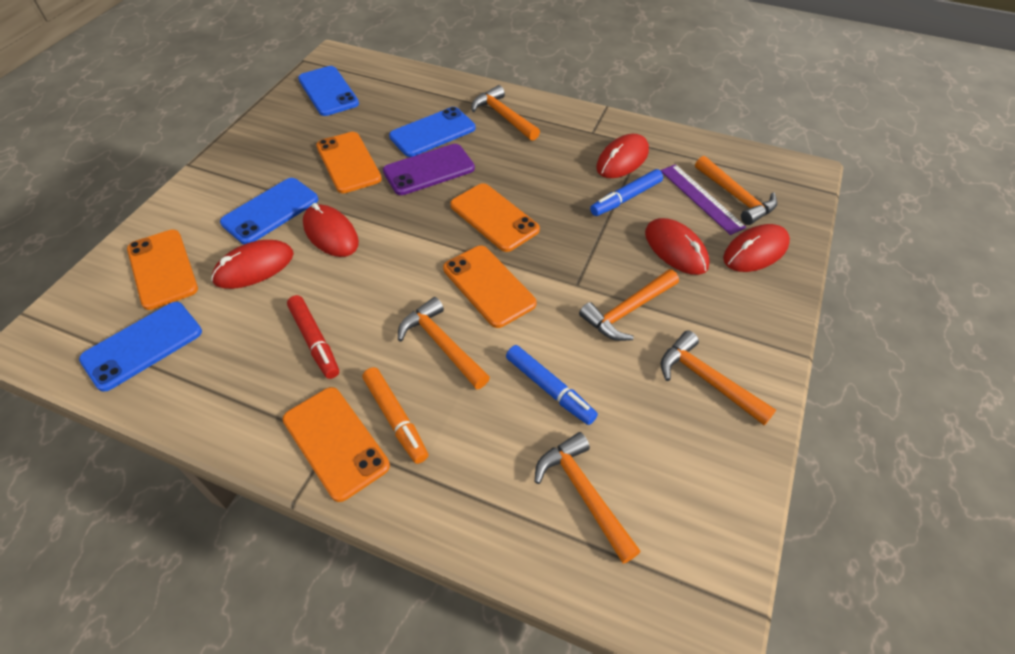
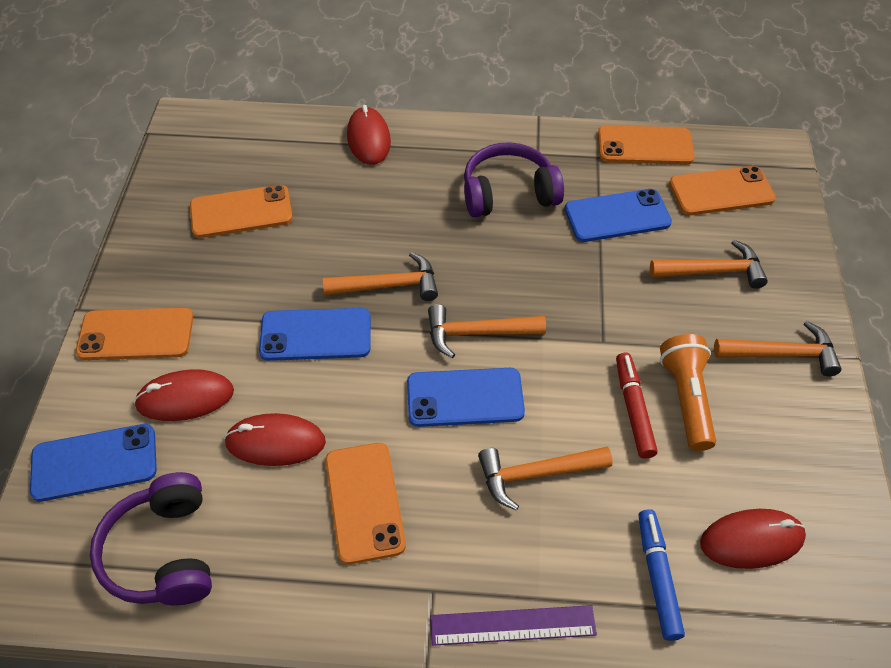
blue marker: 2 -> 1
orange flashlight: 0 -> 1
orange hammer: 6 -> 5
orange marker: 1 -> 0
purple headphones: 0 -> 2
purple phone: 1 -> 0
red mouse: 5 -> 4

